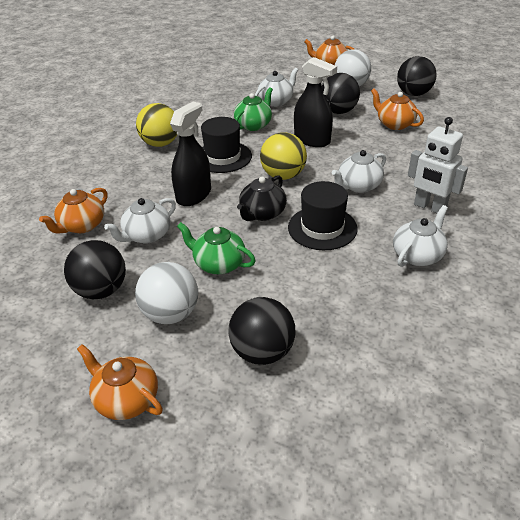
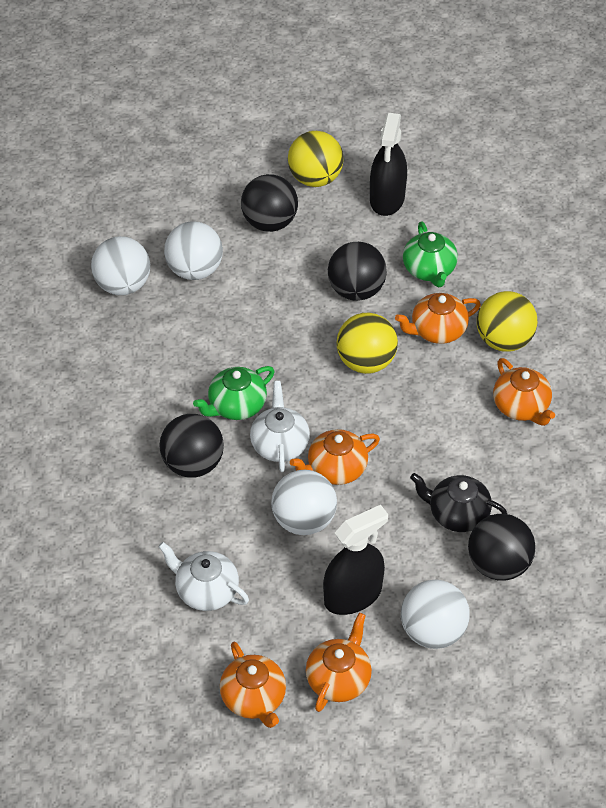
black hat: 2 -> 0
orange teapot: 4 -> 5
white ball: 2 -> 4
white robot: 1 -> 0
white teapot: 4 -> 2
yellow ball: 2 -> 3

